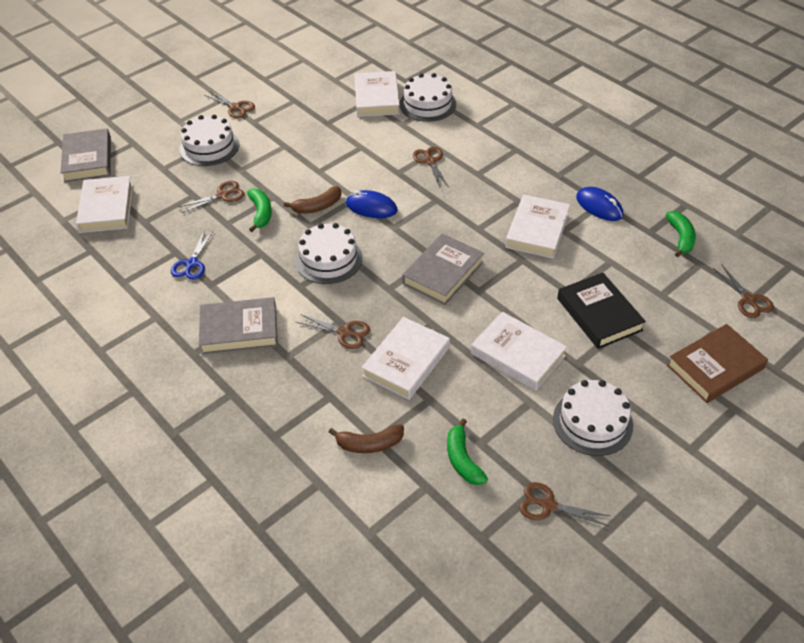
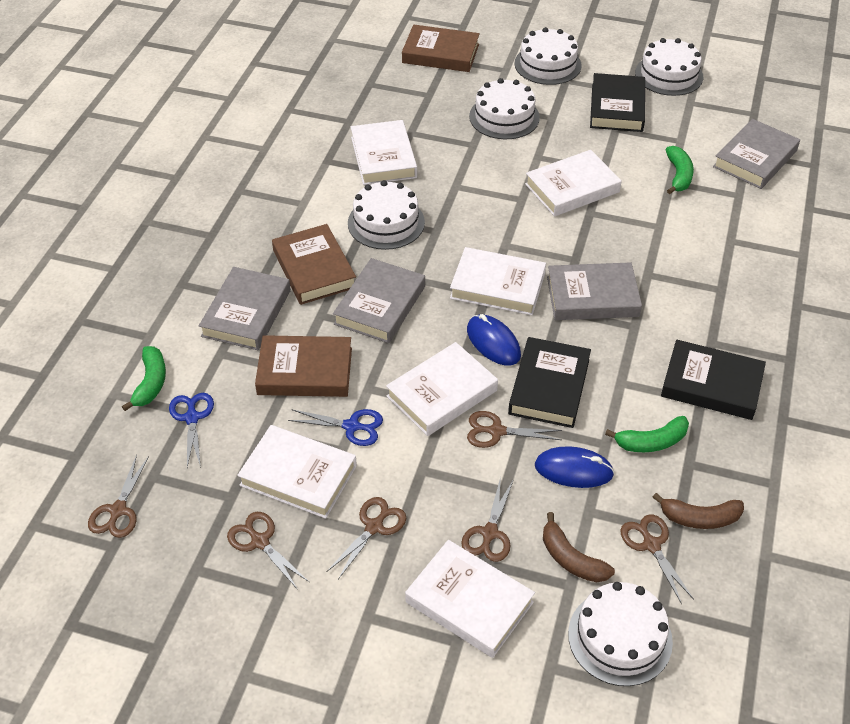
black book: 1 -> 3
blue scissors: 1 -> 2
brown book: 1 -> 3
grey book: 3 -> 4
white book: 5 -> 6
white cake: 4 -> 5

